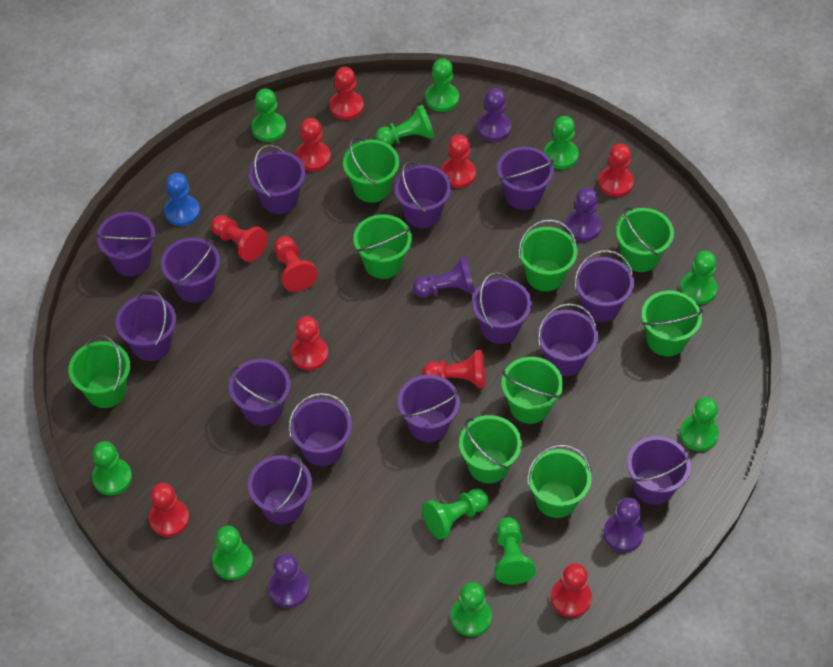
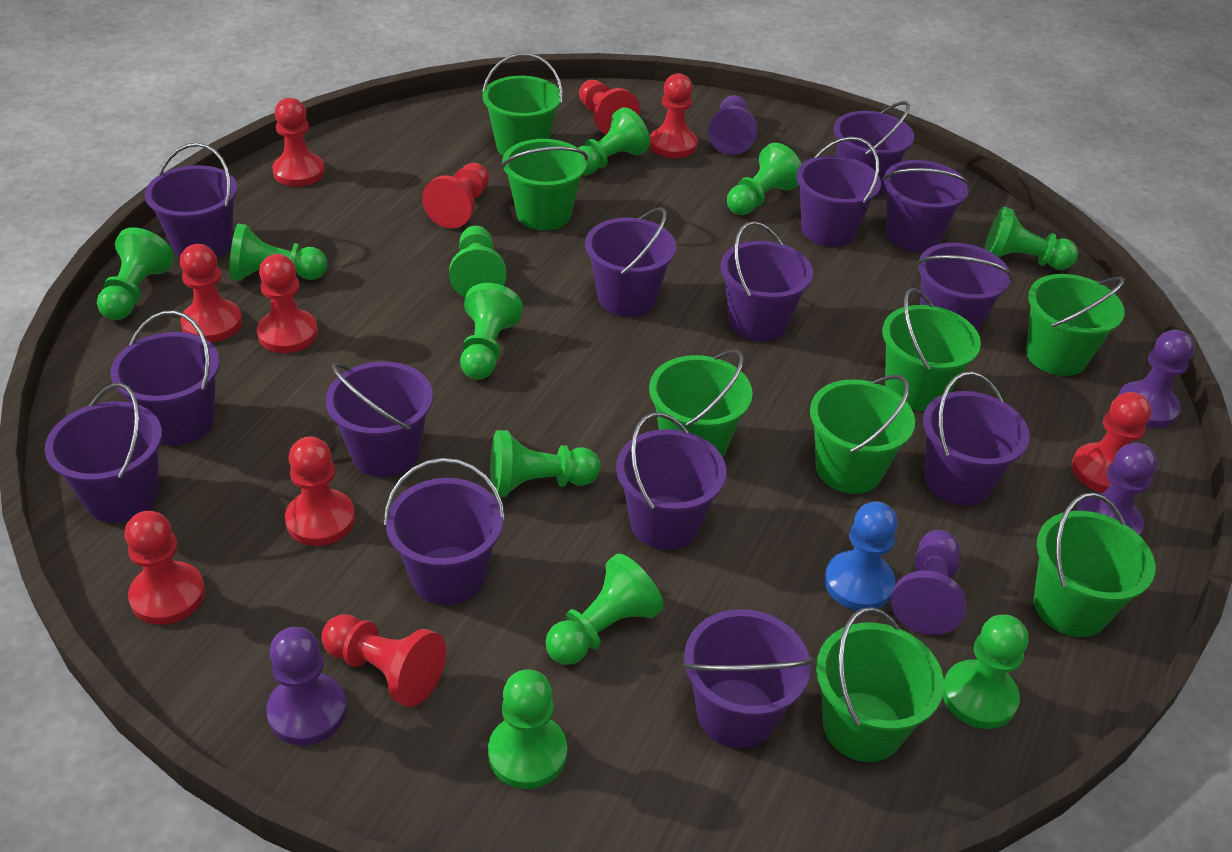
green bucket: 9 -> 8

